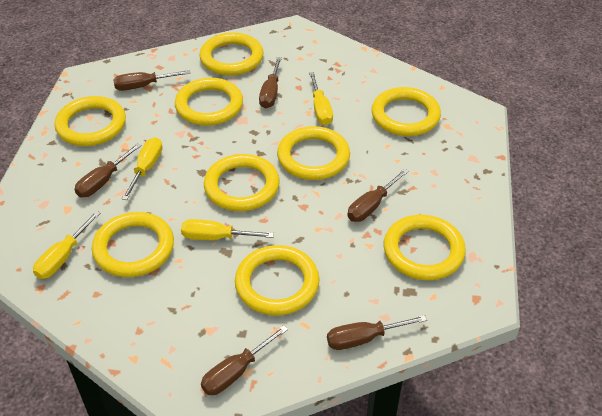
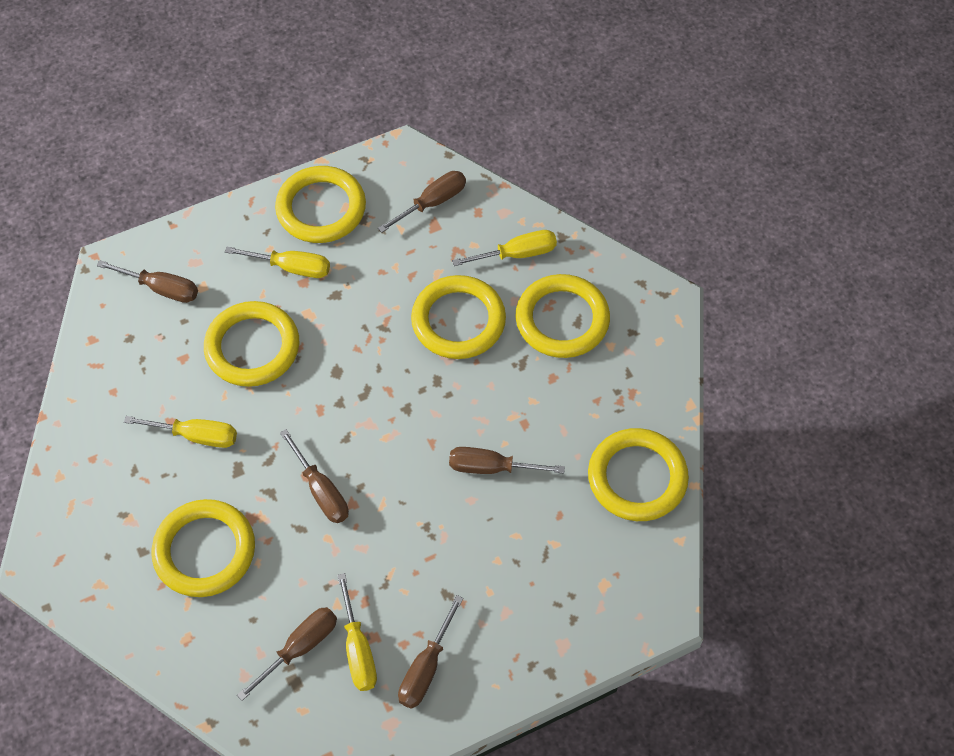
yellow ring: 9 -> 6

